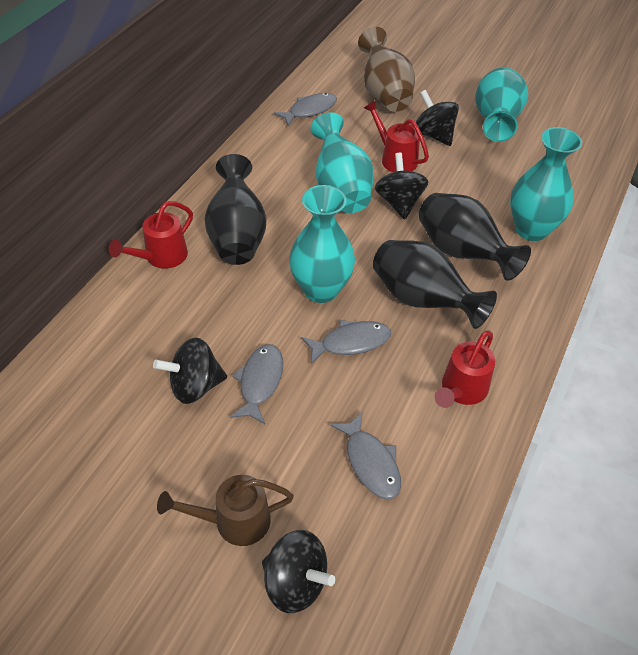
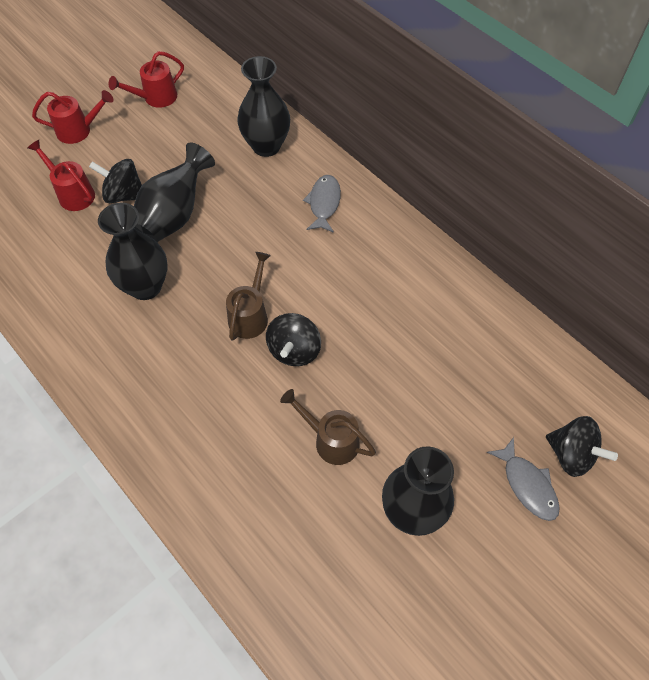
black spinning top: 4 -> 3
black vase: 3 -> 4
brown vase: 1 -> 0
brown watering can: 1 -> 2
grey fish: 4 -> 2
turquoise vase: 4 -> 0

